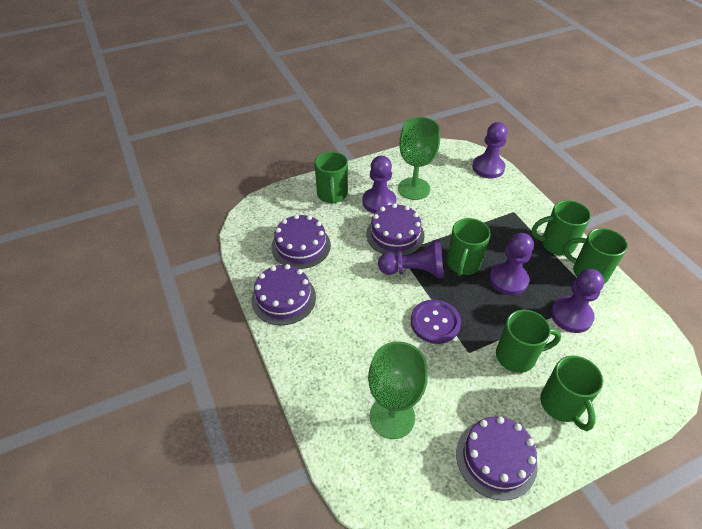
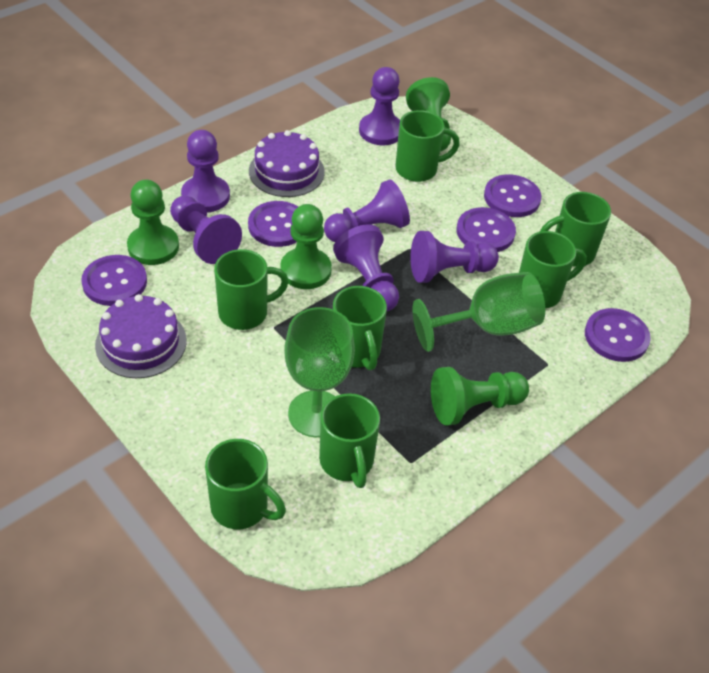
green mug: 6 -> 7
green pawn: 0 -> 4
purple button: 1 -> 5
purple cake: 4 -> 2
purple pawn: 5 -> 6

